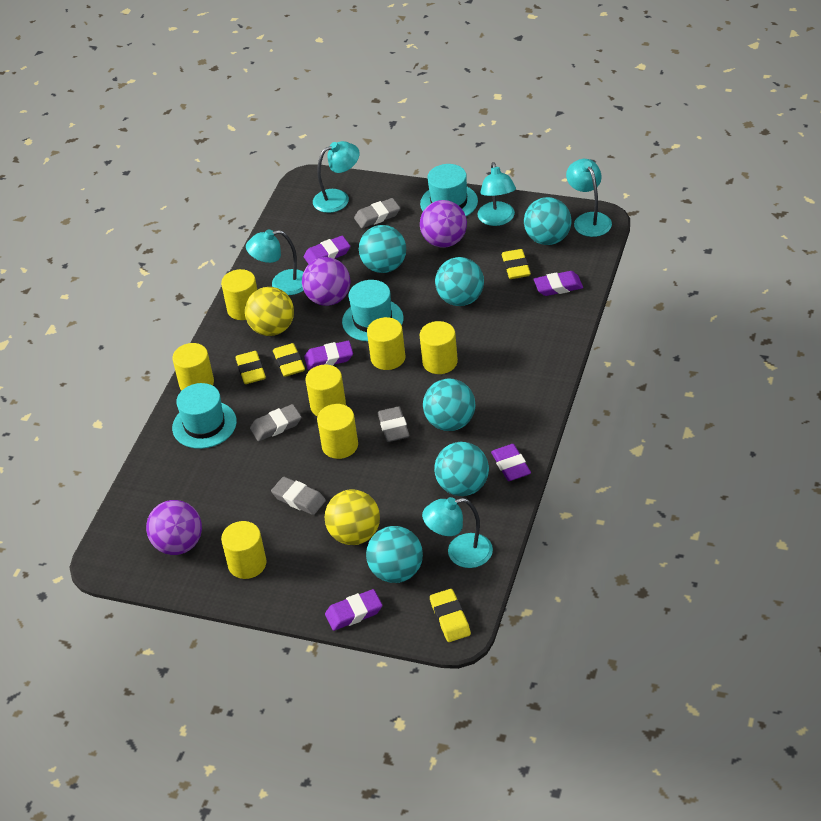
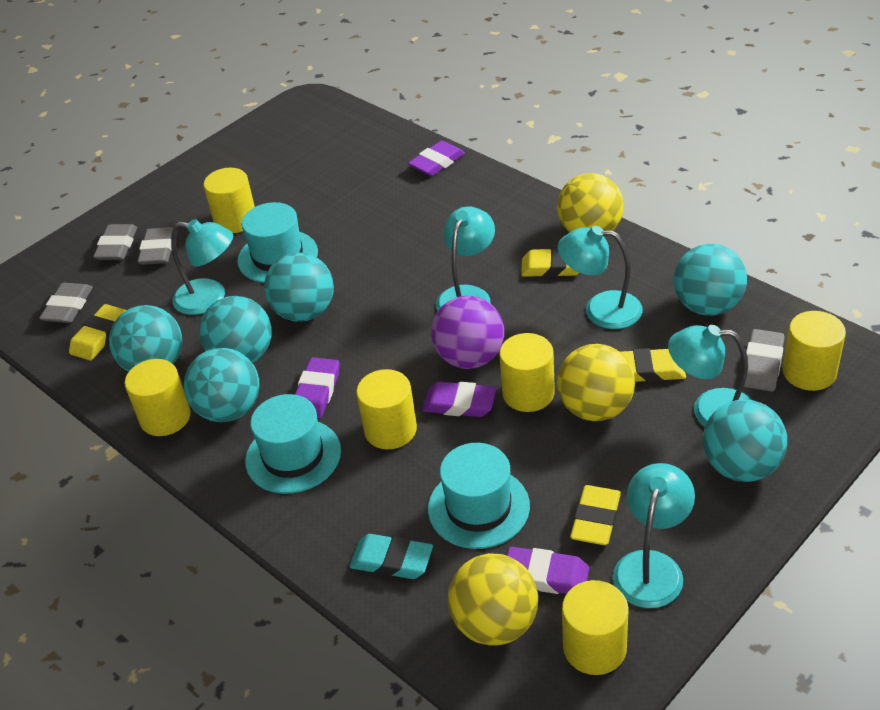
purple ball: 3 -> 1
purple eraser: 5 -> 4
turquoise eraser: 0 -> 1
yellow ball: 2 -> 3
yellow cylinder: 7 -> 6

